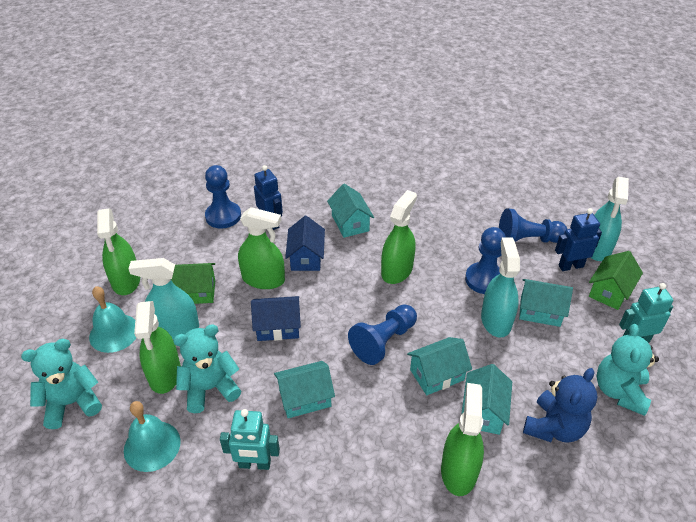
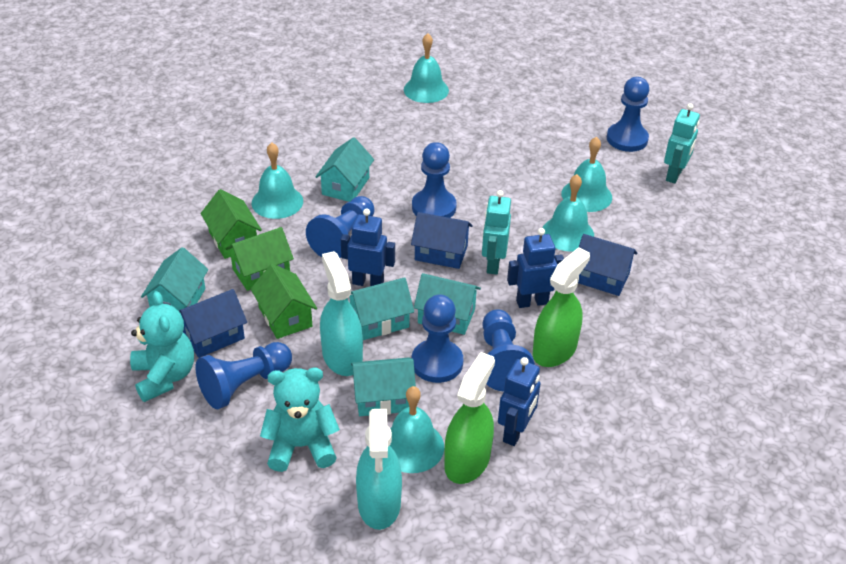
blue house: 2 -> 3
blue pawn: 4 -> 6
blue robot: 2 -> 3
blue teddy bear: 1 -> 0
green house: 2 -> 3
green spray bottle: 5 -> 2
turquoise bell: 2 -> 5
turquoise spray bottle: 3 -> 2
turquoise teddy bear: 3 -> 2

